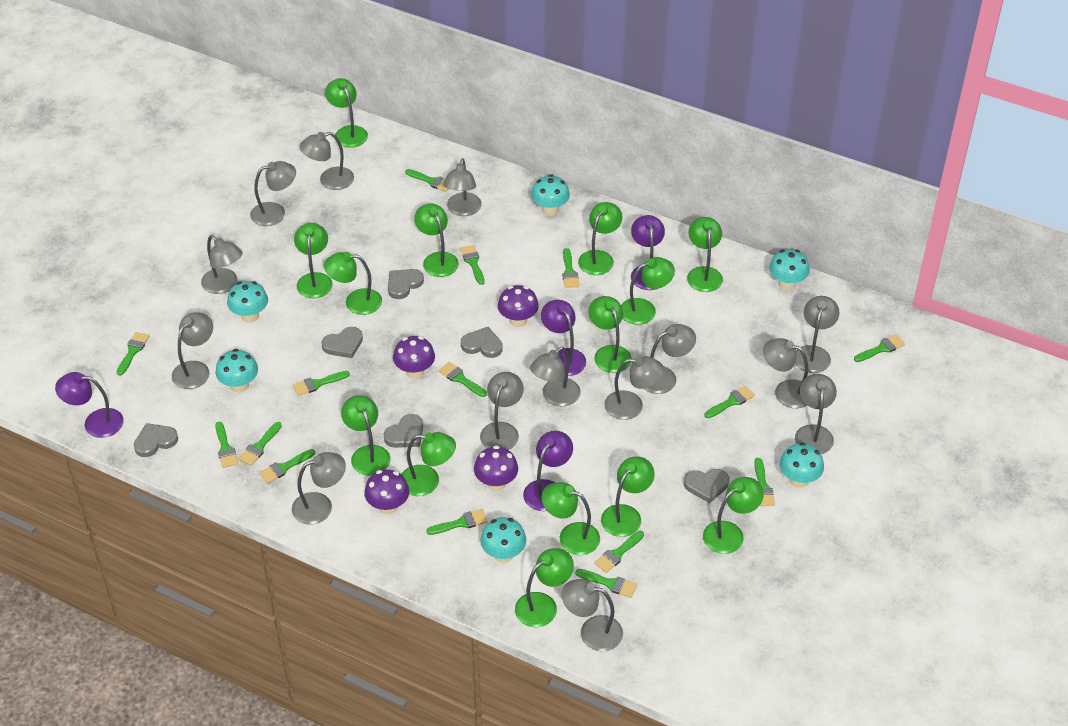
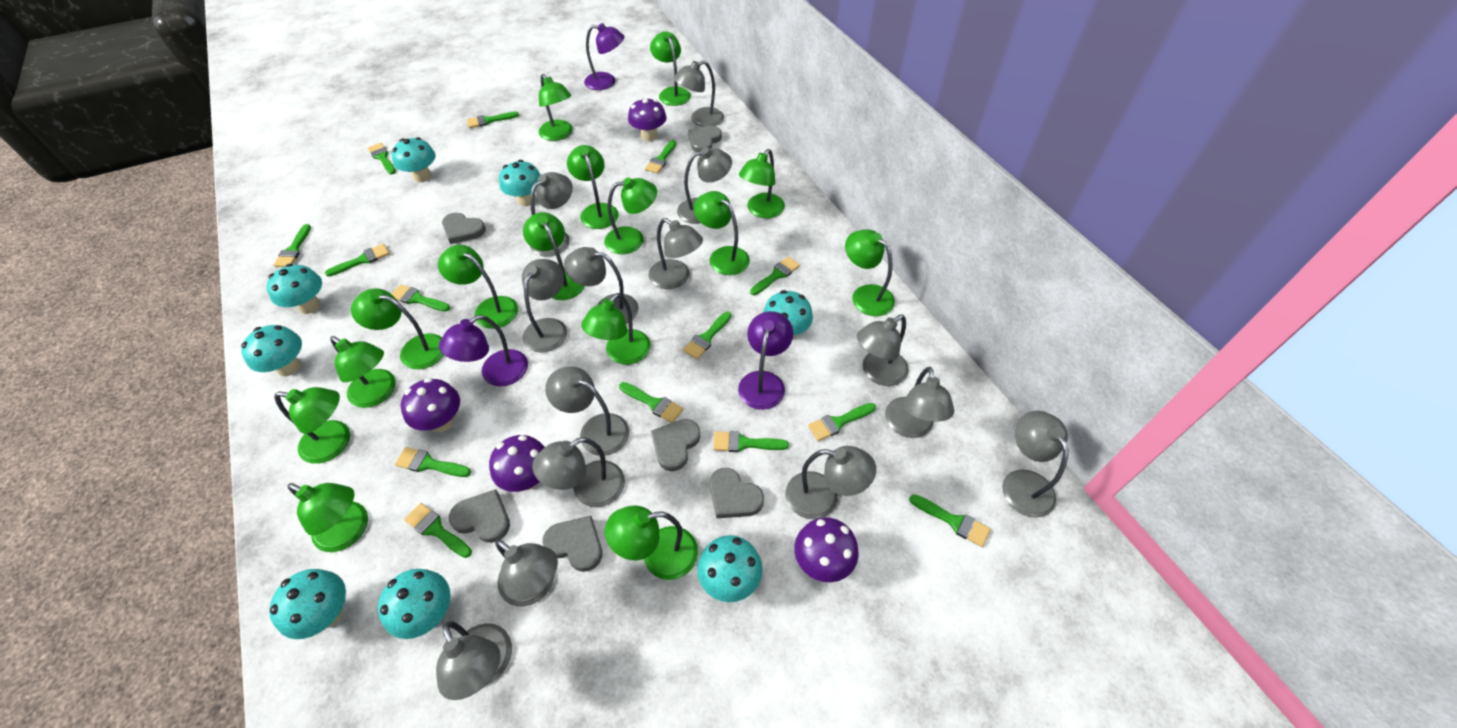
green brush: 15 -> 14
green lamp: 14 -> 15
purple lamp: 4 -> 3
turquoise mushroom: 6 -> 8

